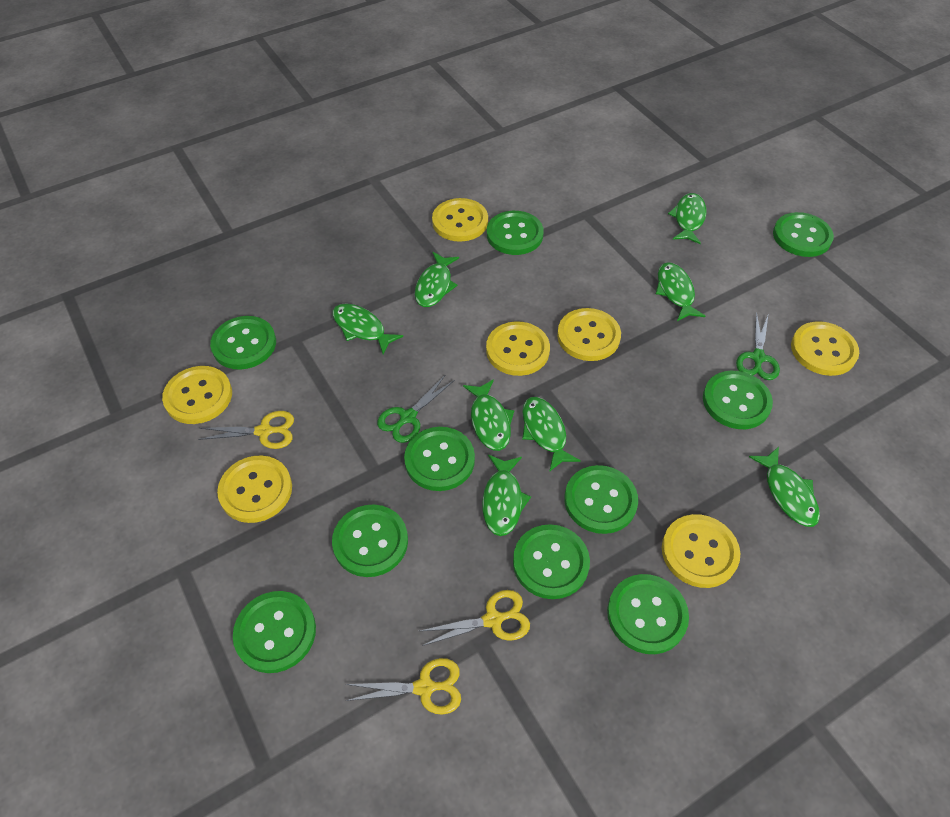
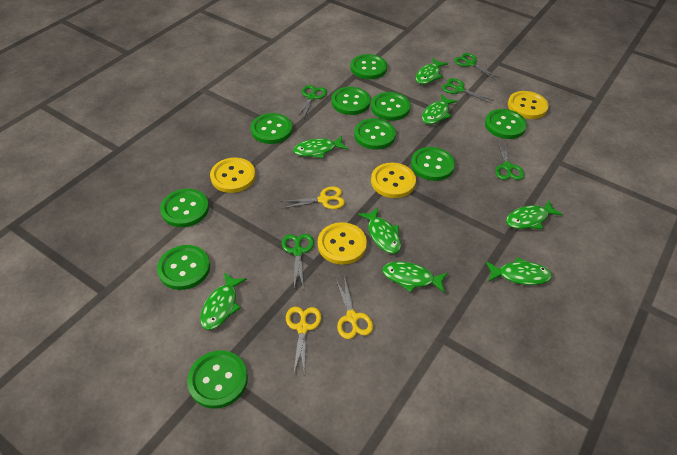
green scissors: 2 -> 5
yellow button: 7 -> 4

